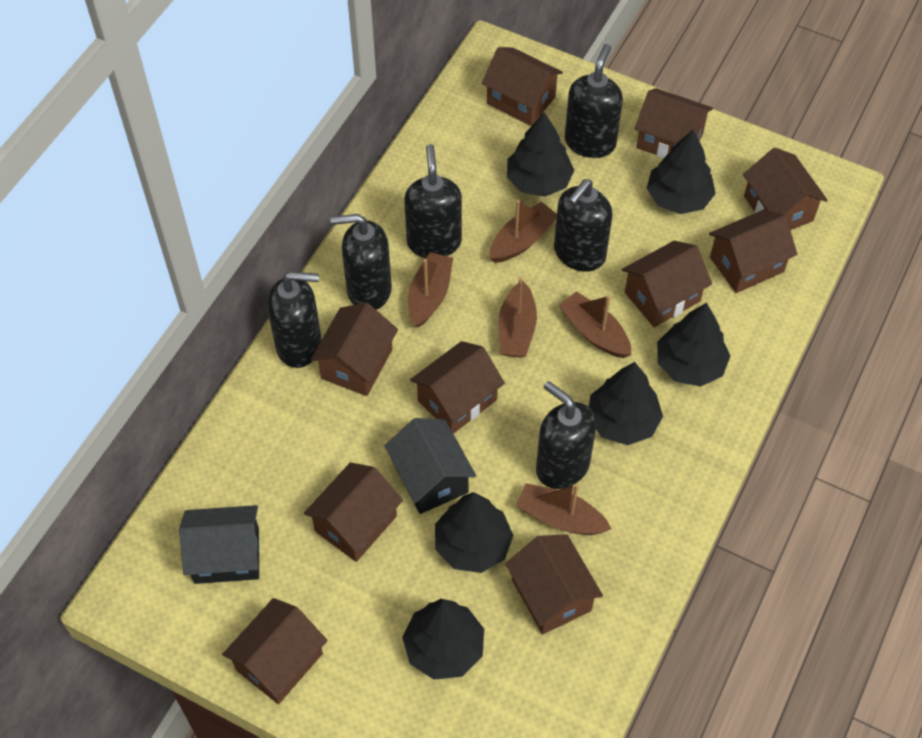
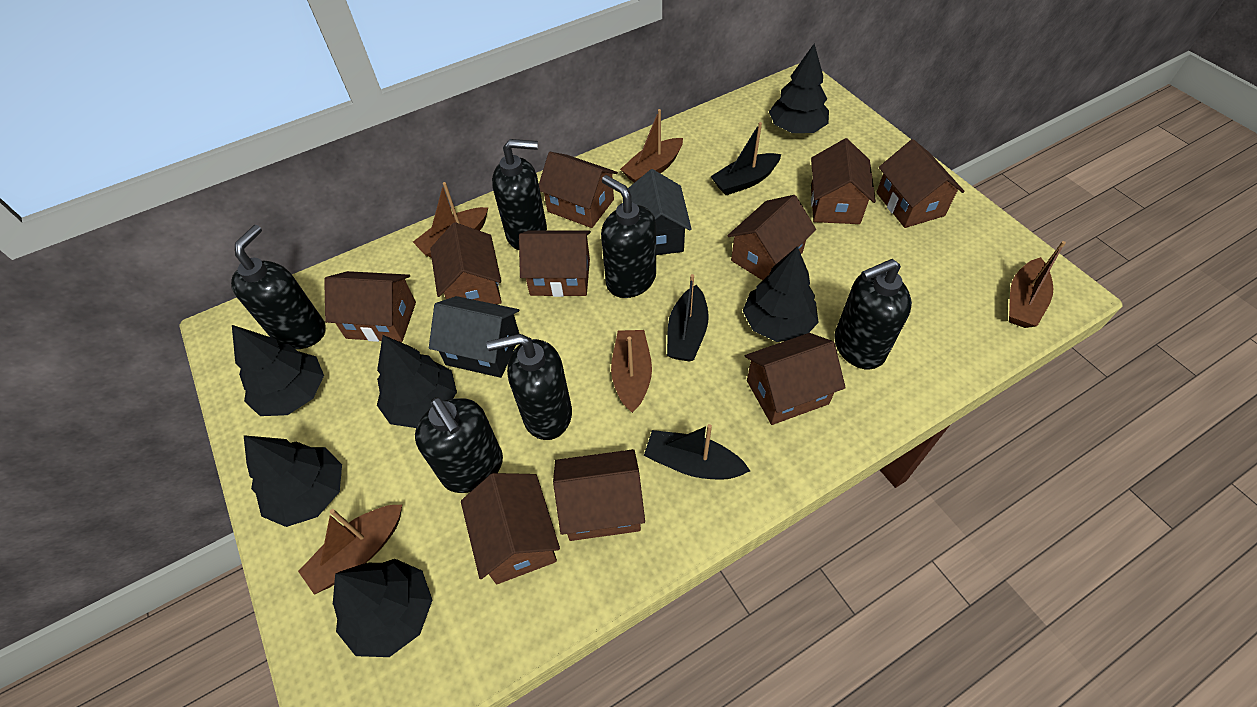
black boat: 0 -> 3

